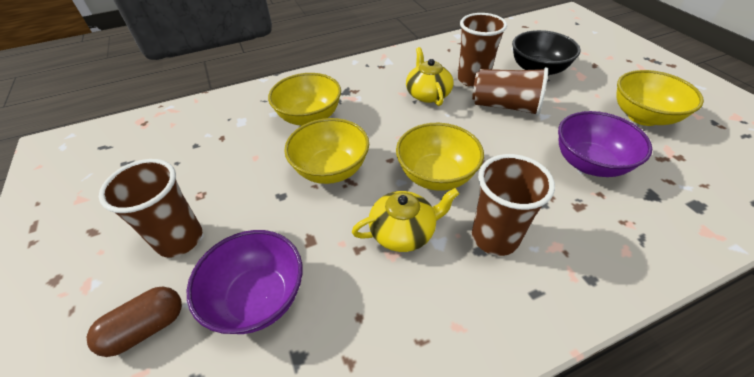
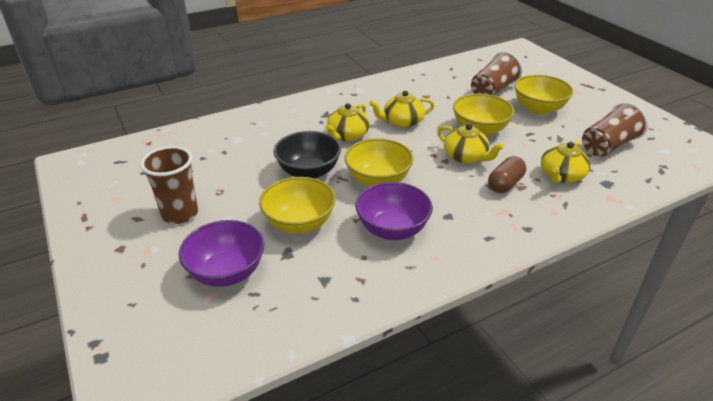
brown cup: 4 -> 3
yellow teapot: 2 -> 4

